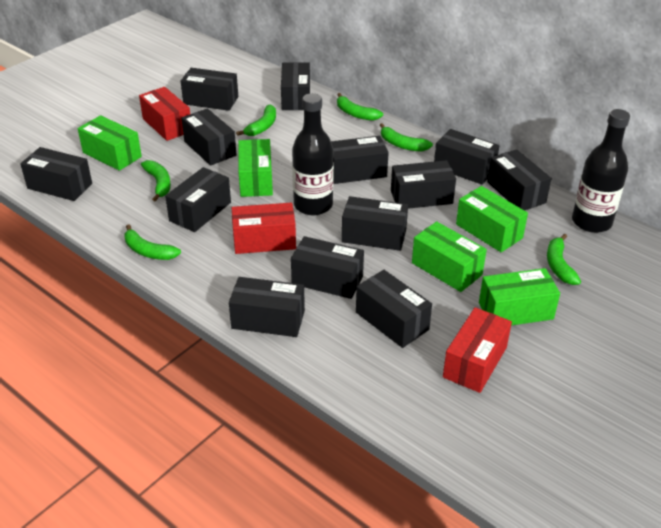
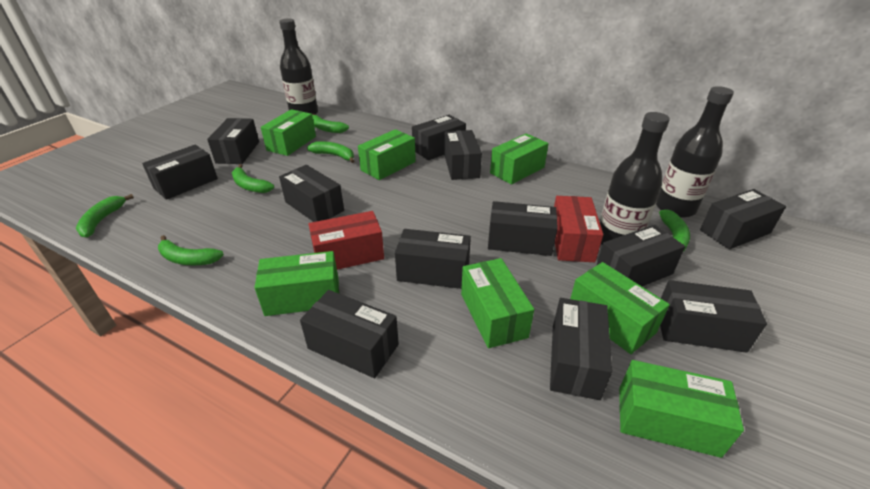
black bottle: 2 -> 3
black box: 13 -> 12
green box: 5 -> 7
red box: 3 -> 2

